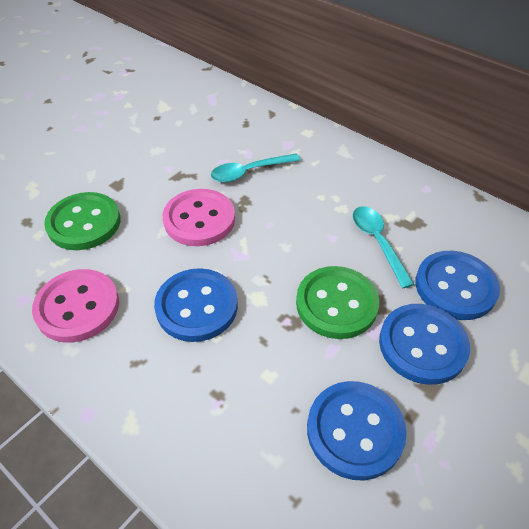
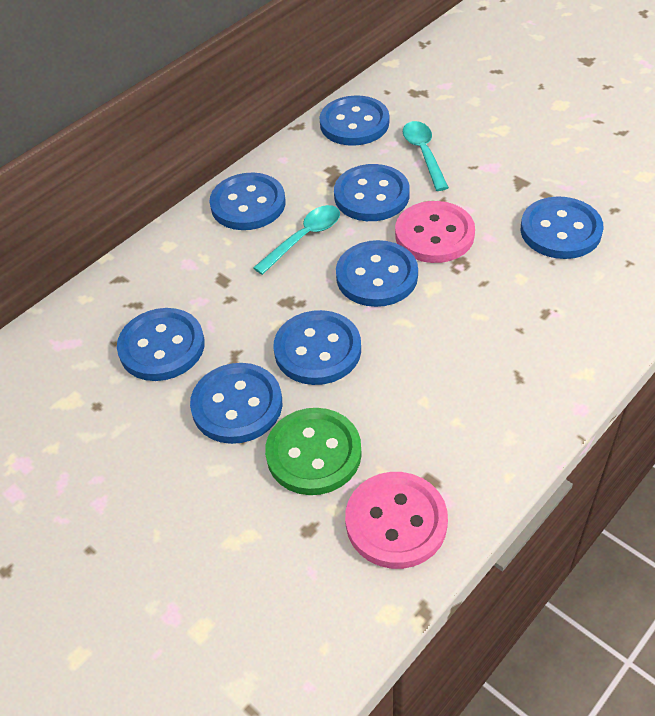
blue button: 4 -> 8
green button: 2 -> 1

